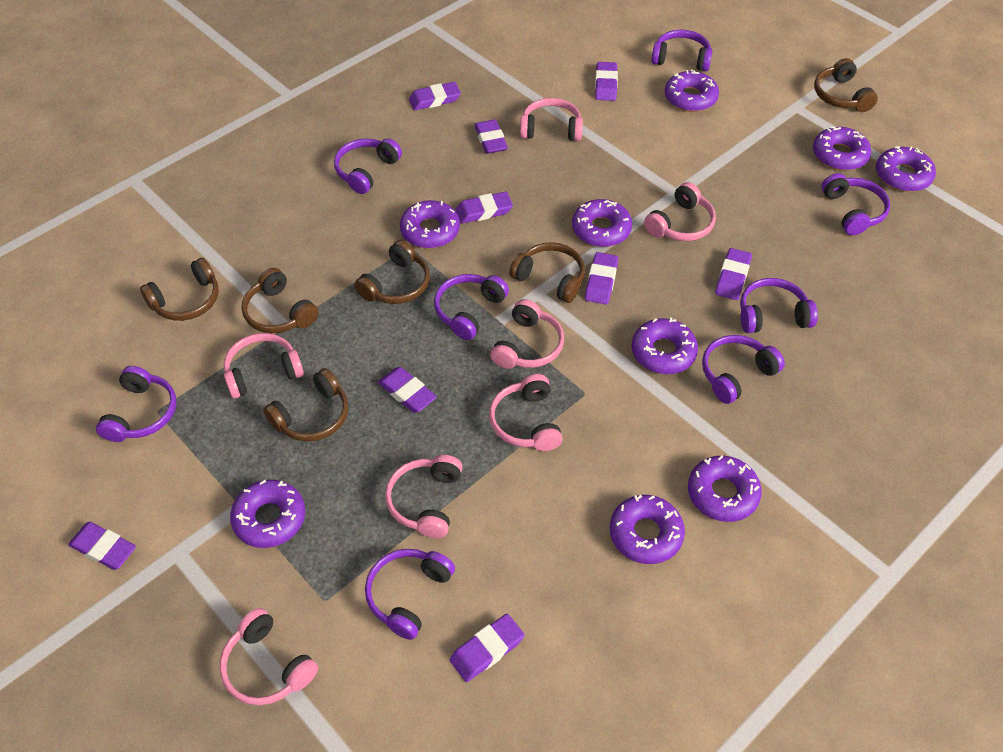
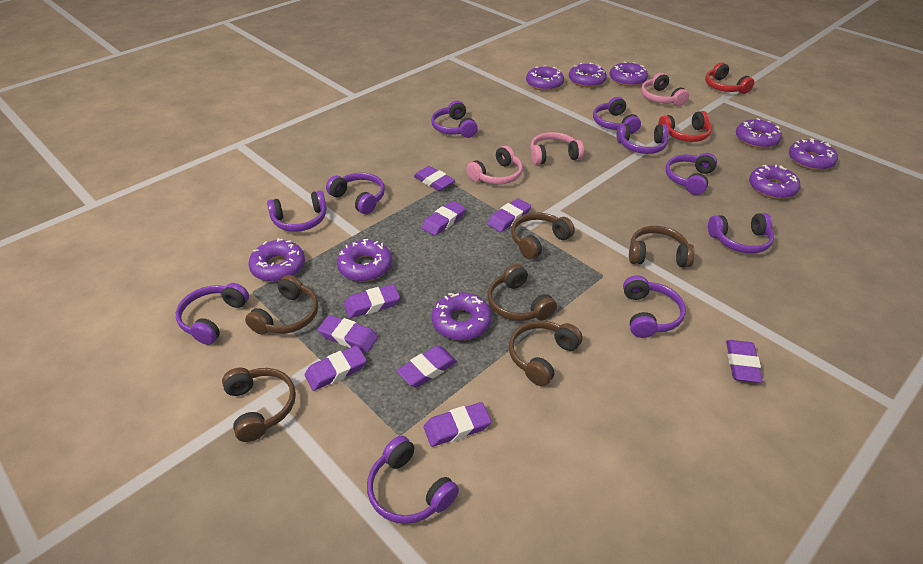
pink headphones: 7 -> 3
purple headphones: 8 -> 10
red headphones: 0 -> 2

